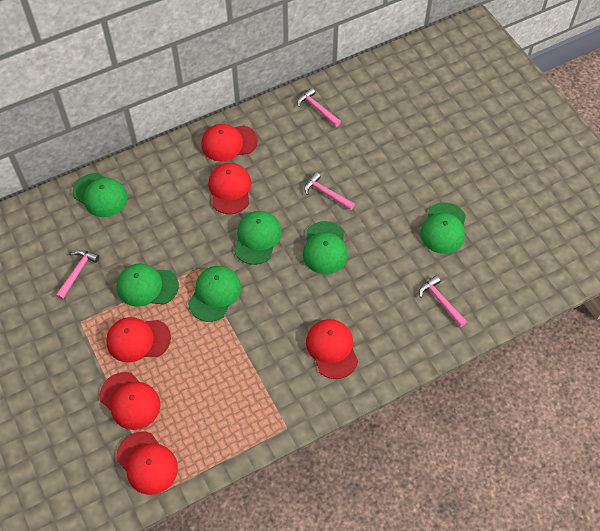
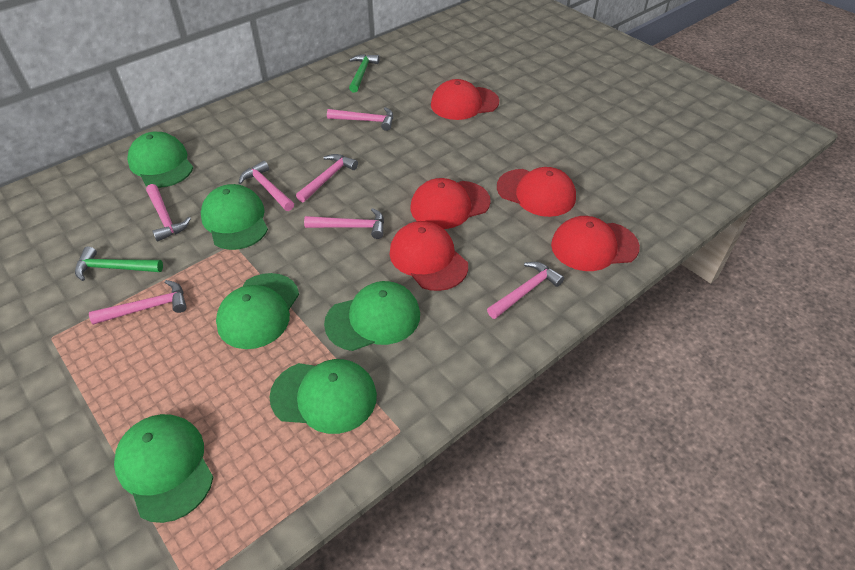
green hammer: 0 -> 2
pink hammer: 4 -> 7
red cap: 6 -> 5

